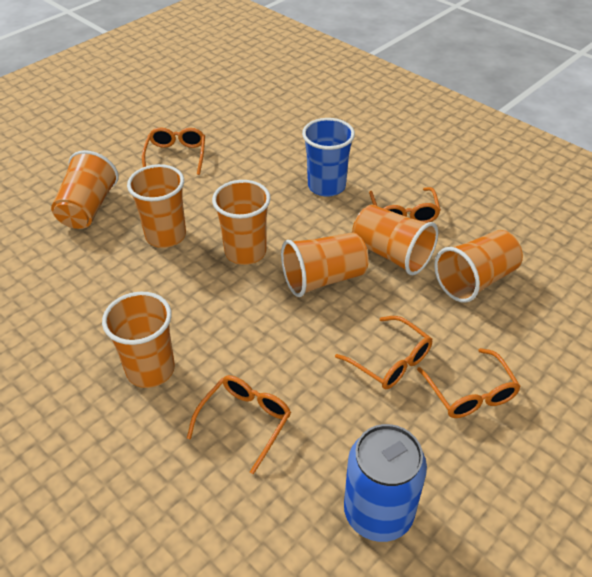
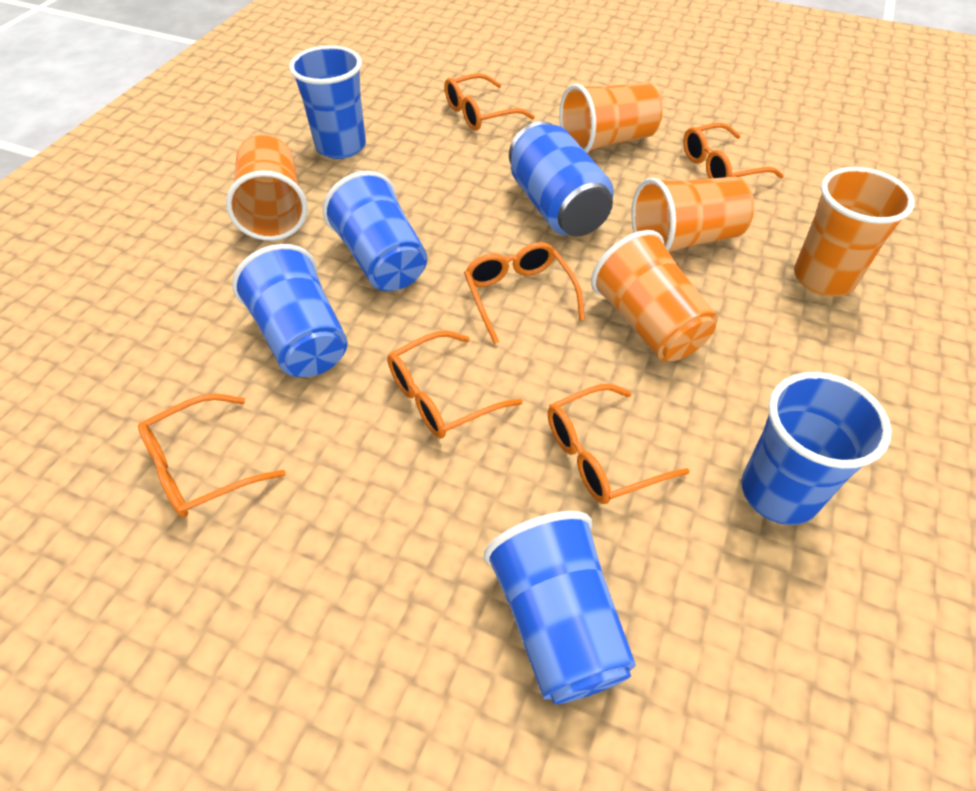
blue cup: 1 -> 5
orange cup: 7 -> 5
orange glasses: 5 -> 6

